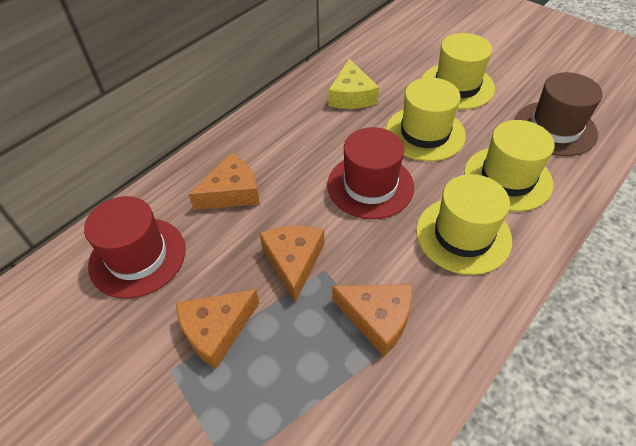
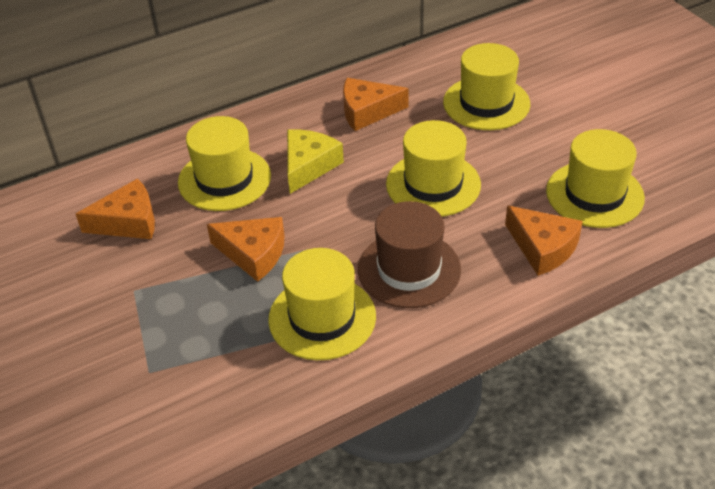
red hat: 2 -> 0
yellow hat: 4 -> 5

